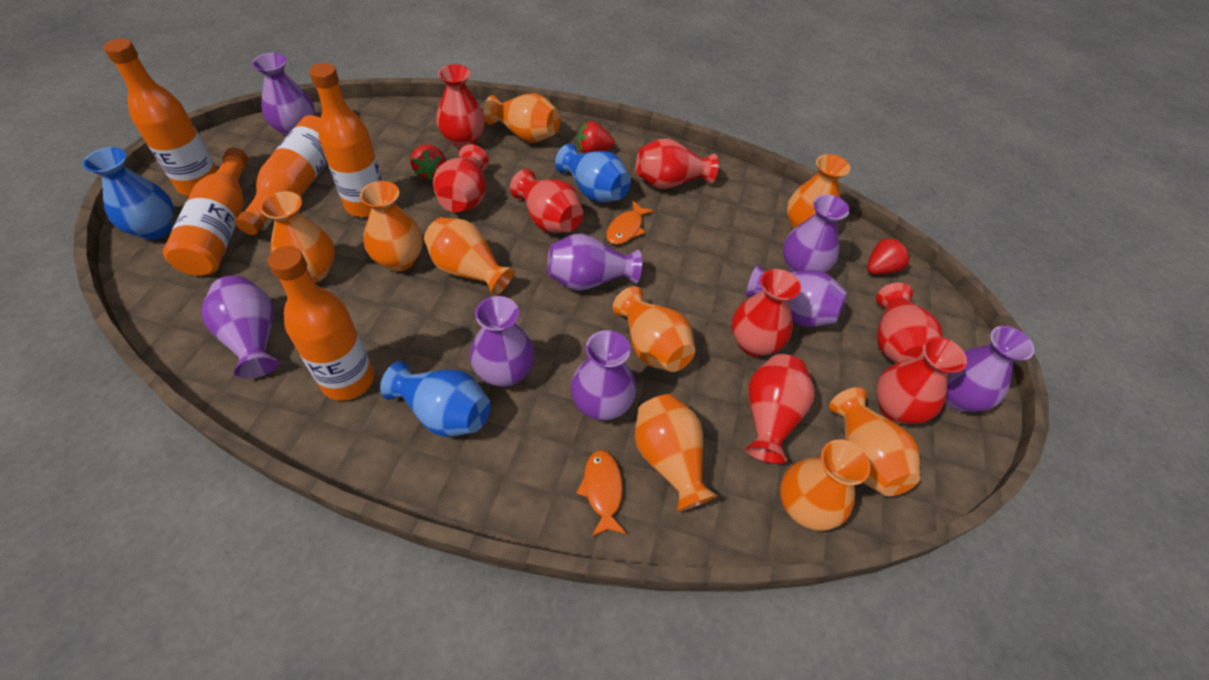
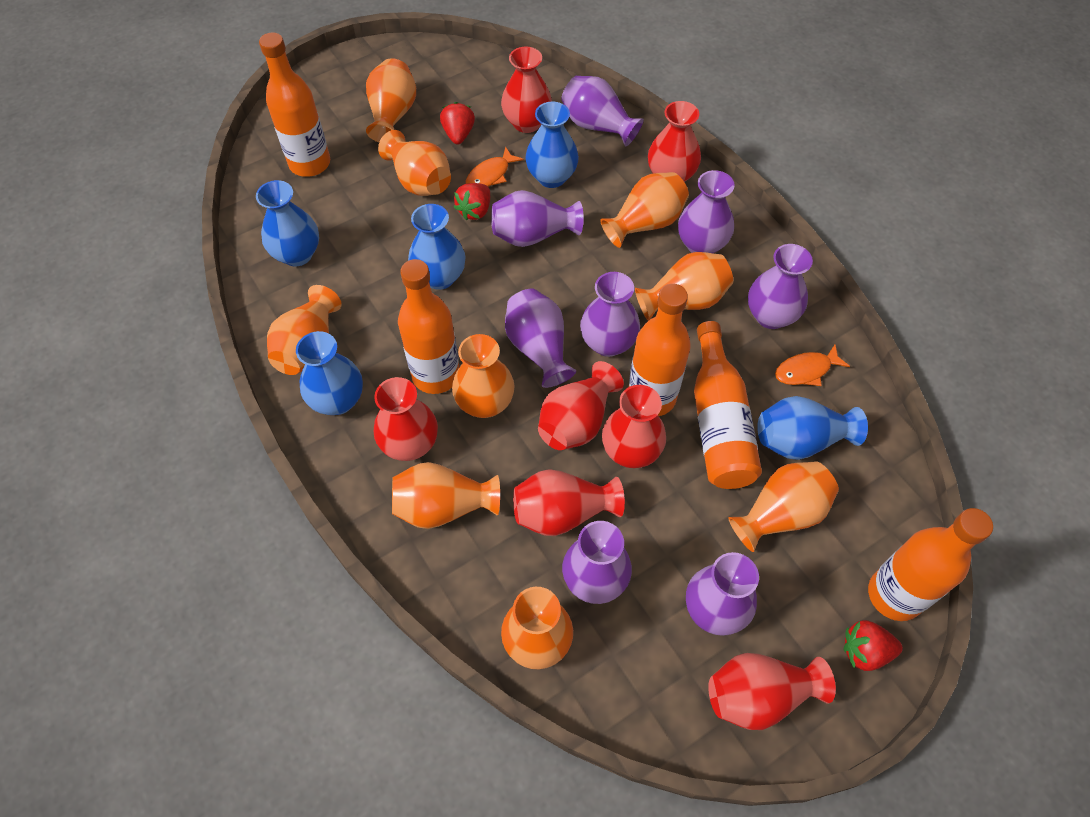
blue vase: 3 -> 5
red vase: 8 -> 7

